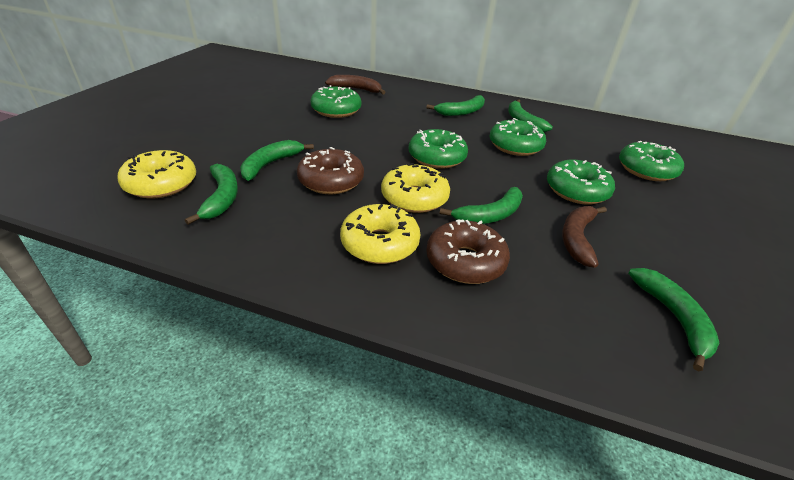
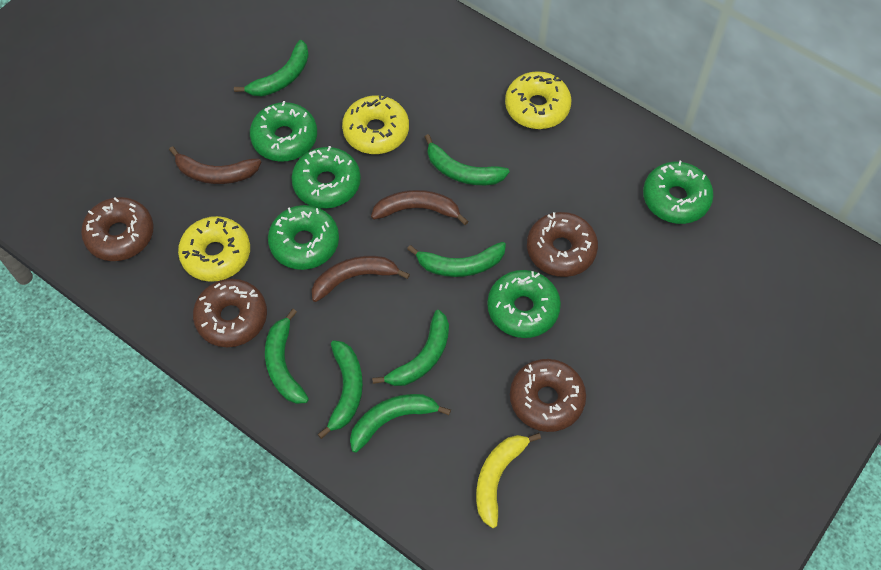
brown banana: 2 -> 3
brown donut: 2 -> 4
green banana: 6 -> 7
yellow banana: 0 -> 1

